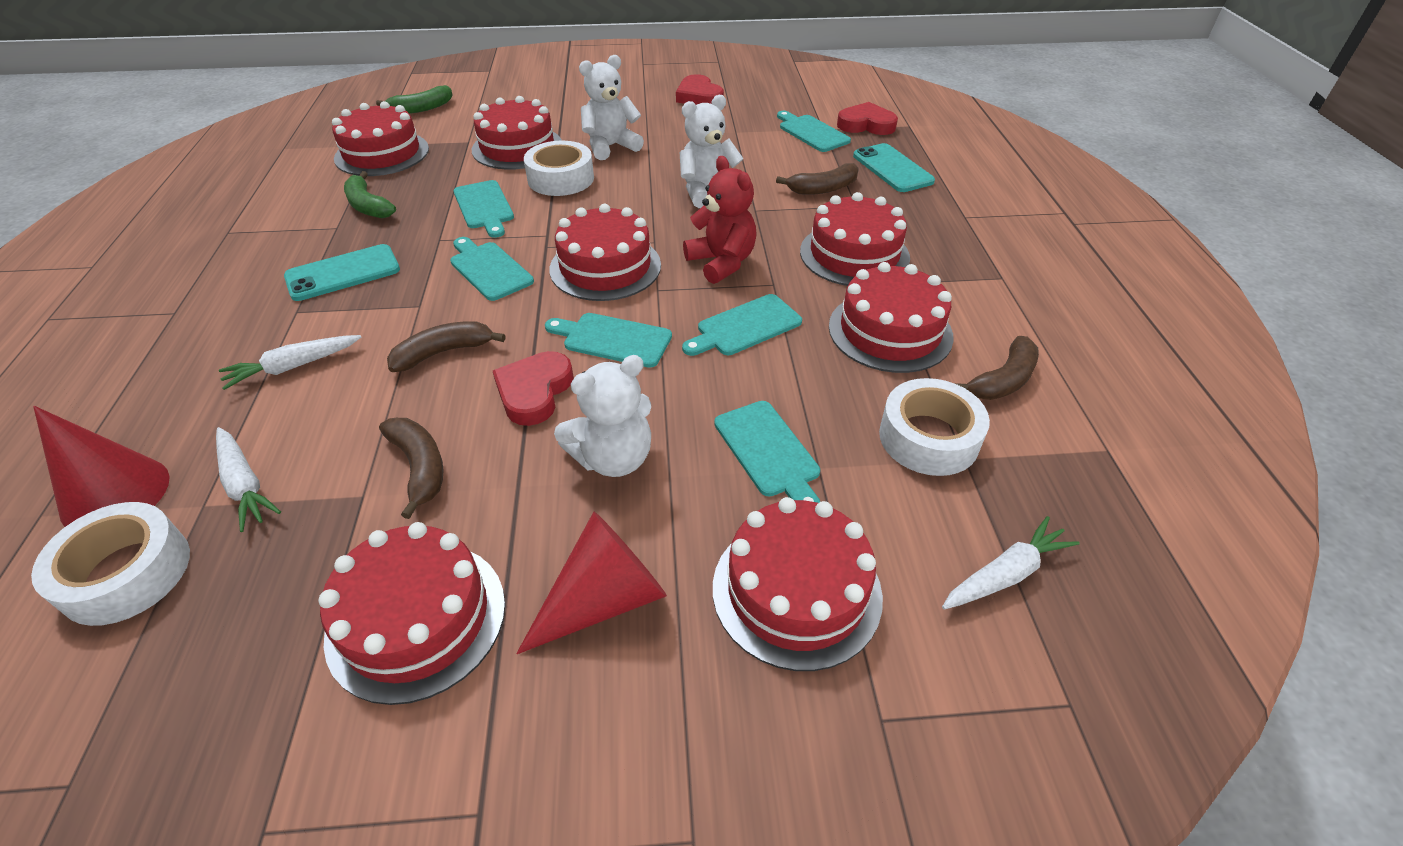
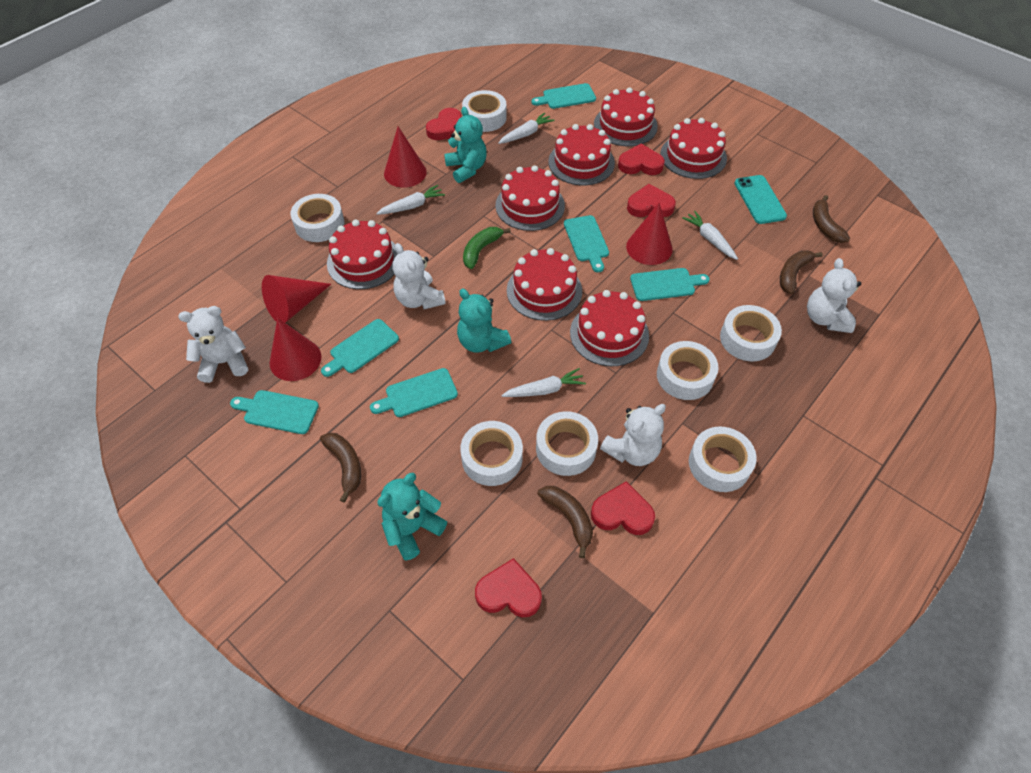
green banana: 2 -> 1
red cone: 2 -> 4
red heart: 3 -> 5
red teddy bear: 1 -> 0
turquoise phone: 2 -> 1
turquoise teddy bear: 0 -> 3
white carrot: 3 -> 4
white tape: 3 -> 7
white teddy bear: 3 -> 4

